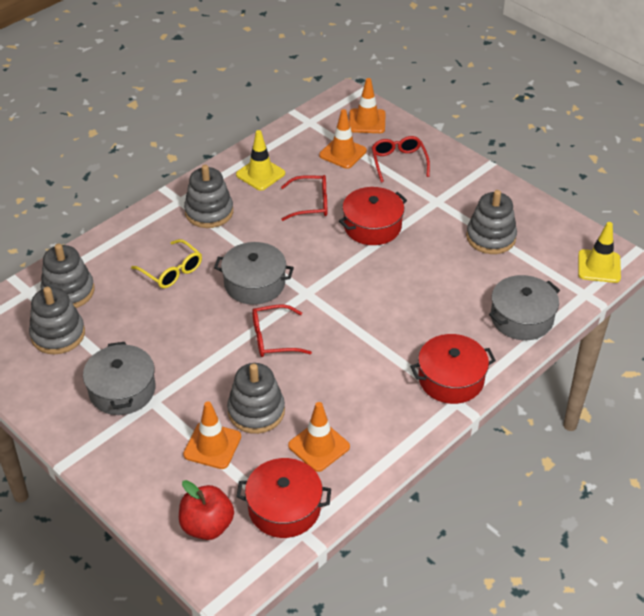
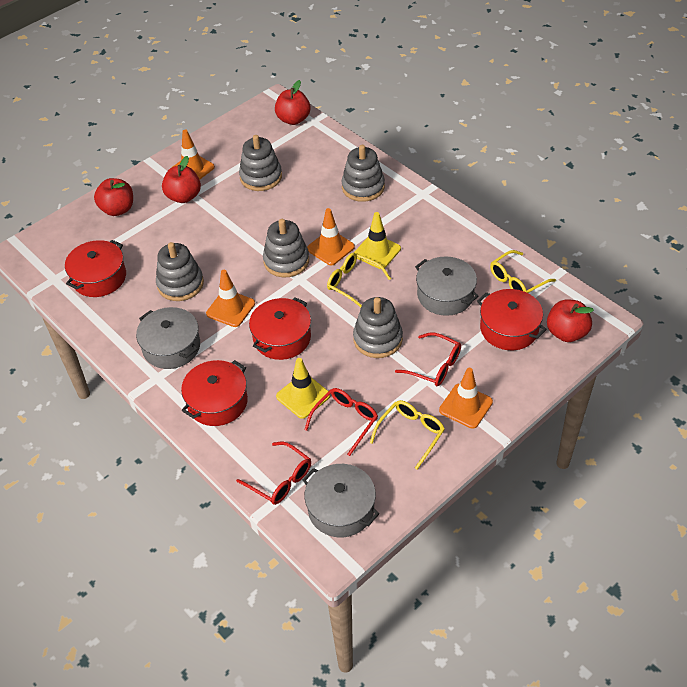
red apple: 1 -> 4
red pot: 3 -> 4
yellow glasses: 1 -> 3

